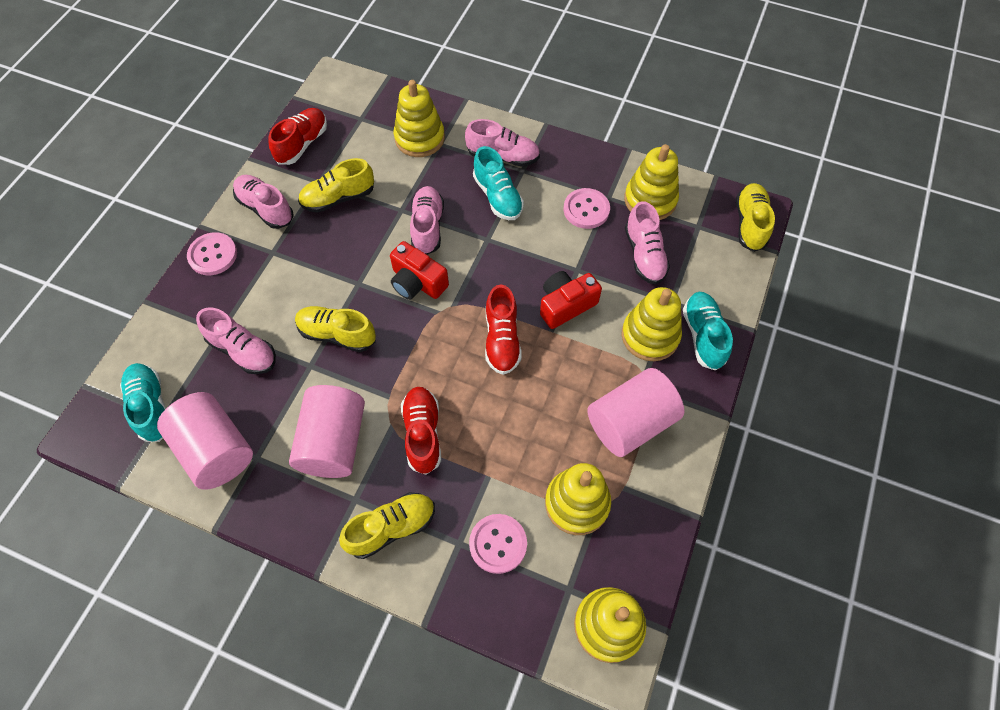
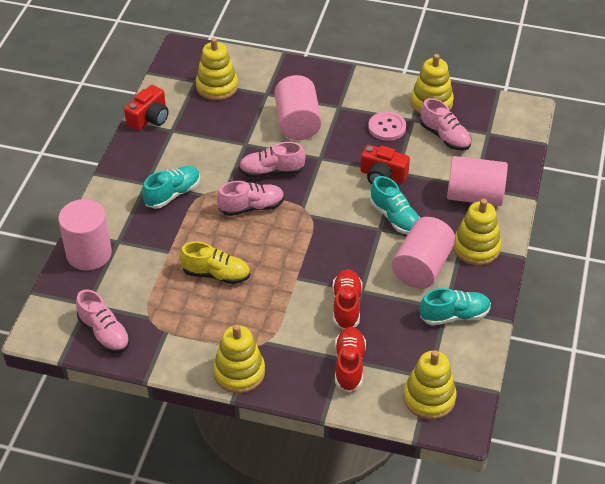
pink button: 3 -> 1
pink cylinder: 3 -> 4
pink shoe: 5 -> 4
red shoe: 3 -> 2
yellow shoe: 4 -> 1

